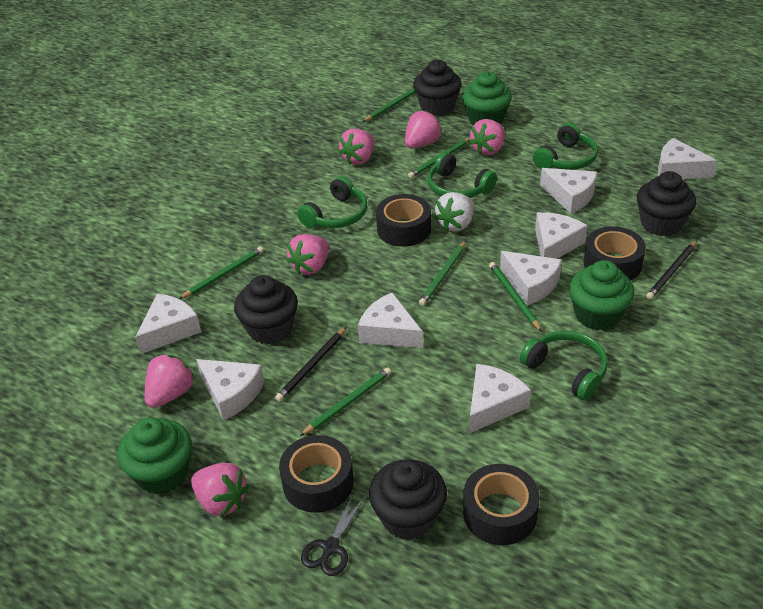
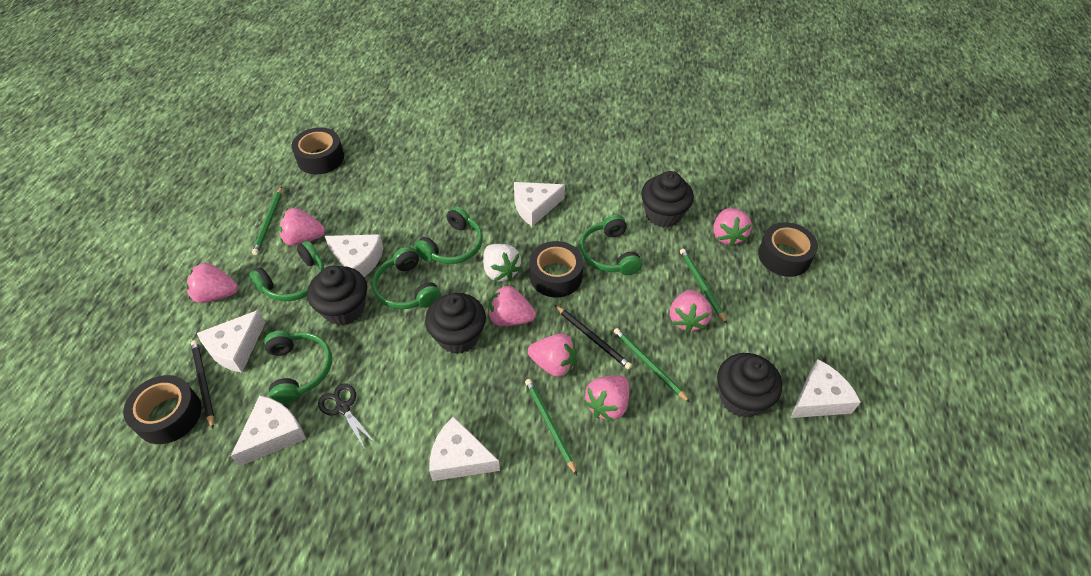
green cupcake: 3 -> 0
green headphones: 4 -> 5
green pencil: 6 -> 4
pink strawberry: 6 -> 7
white cheese: 8 -> 6

